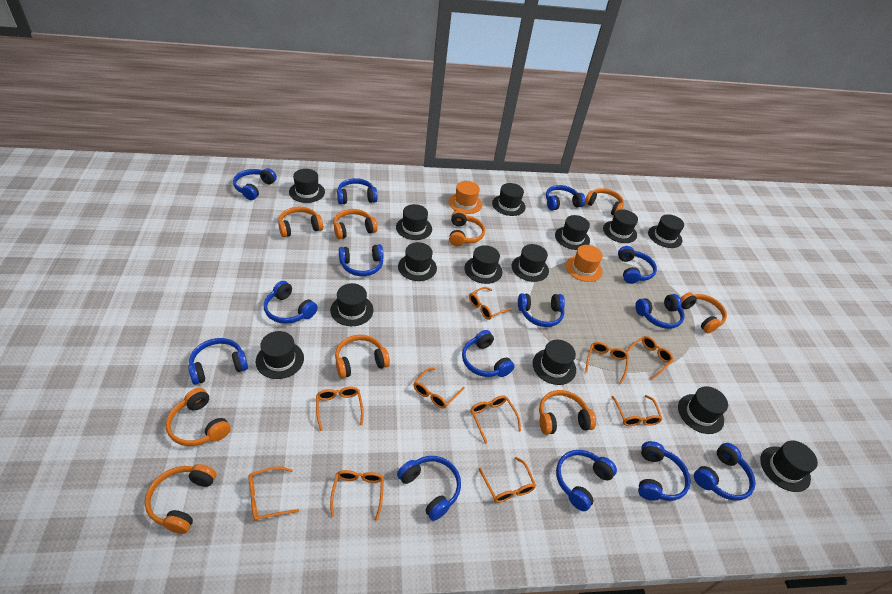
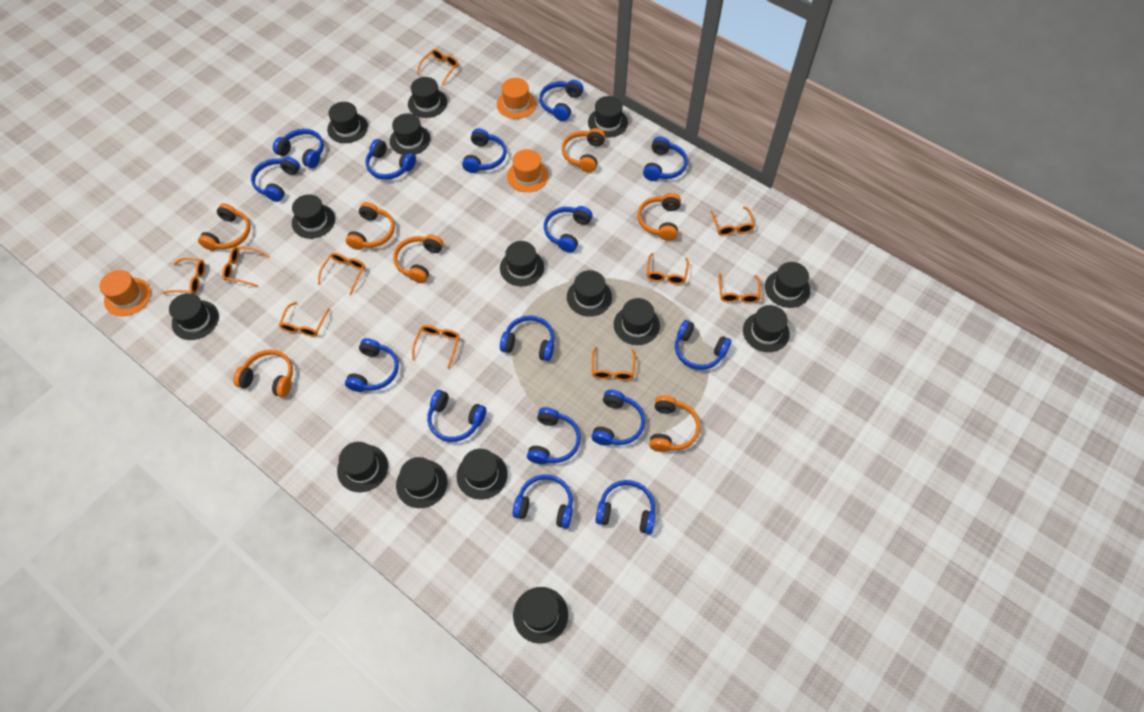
black hat: 14 -> 15
blue headphones: 14 -> 15
orange hat: 2 -> 3
orange headphones: 9 -> 7

